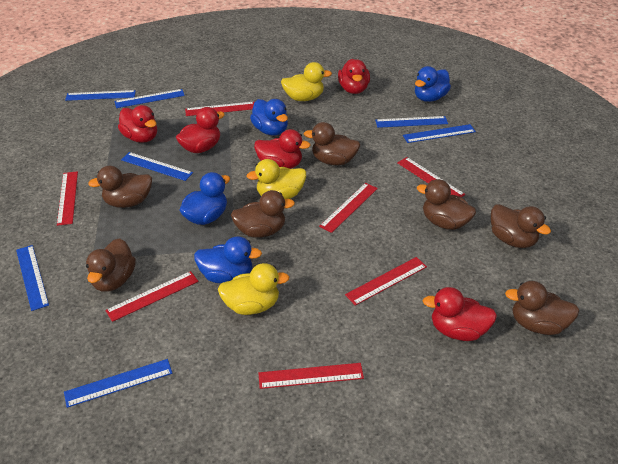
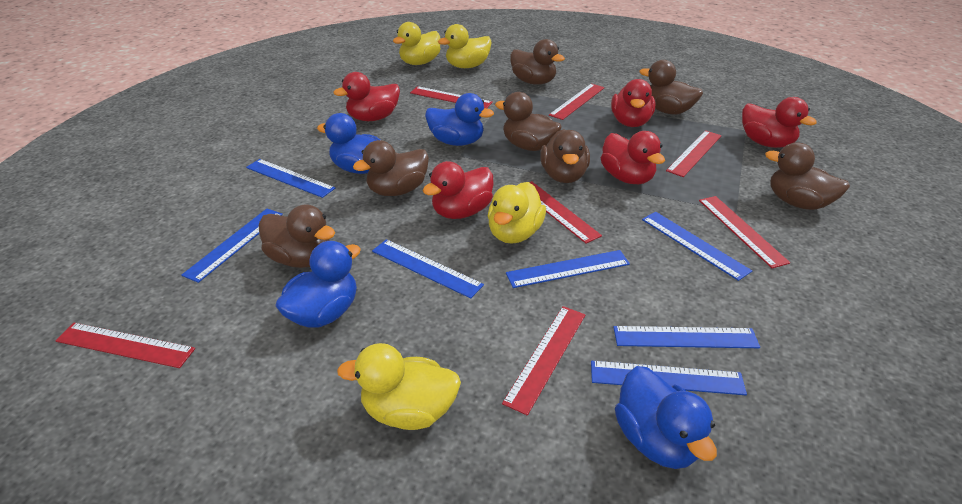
yellow duck: 3 -> 4

